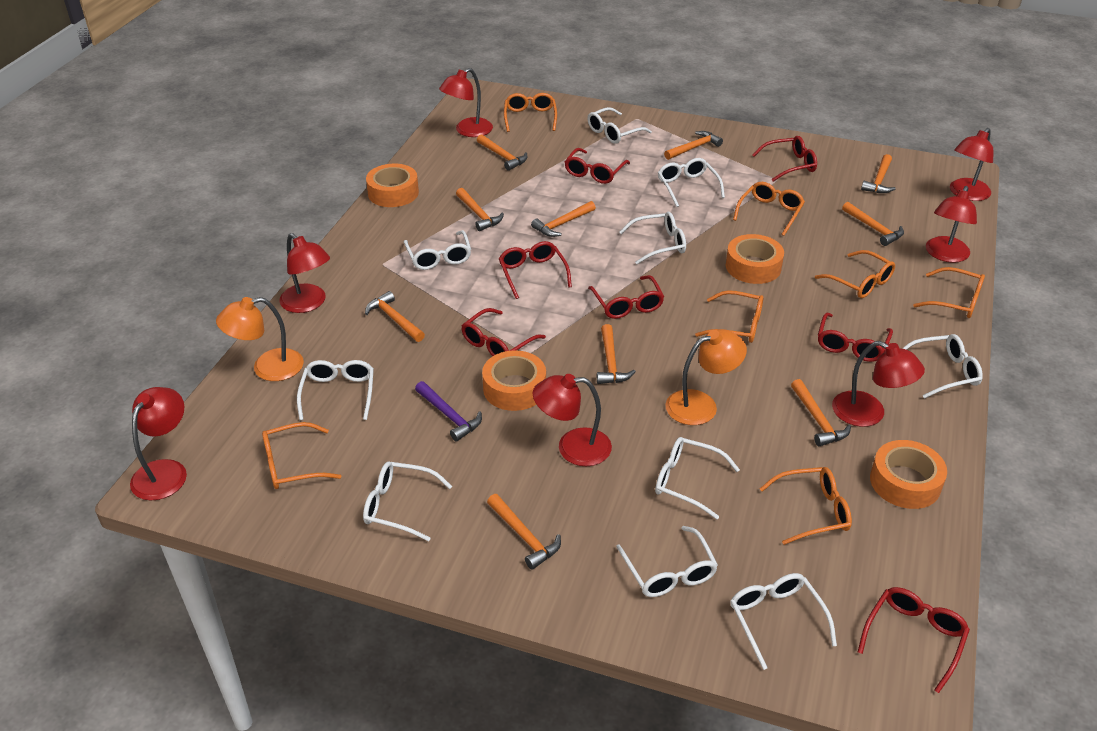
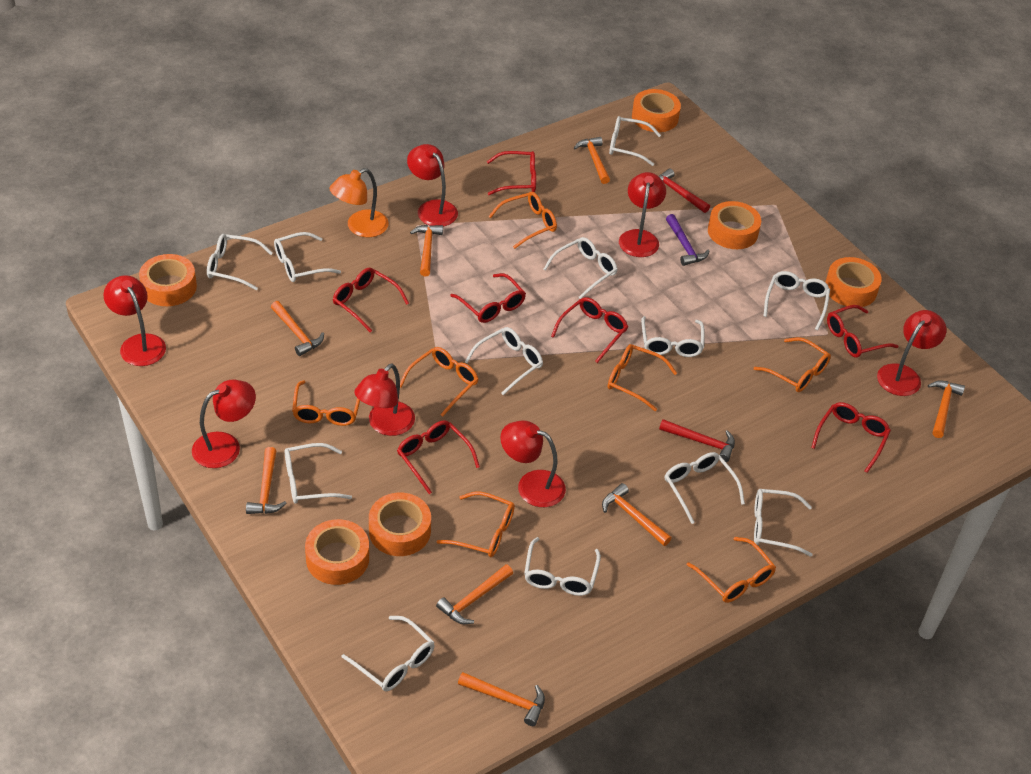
orange hammer: 10 -> 8
orange lamp: 2 -> 1
orange tape: 4 -> 6
red hammer: 0 -> 2
white glasses: 10 -> 12

